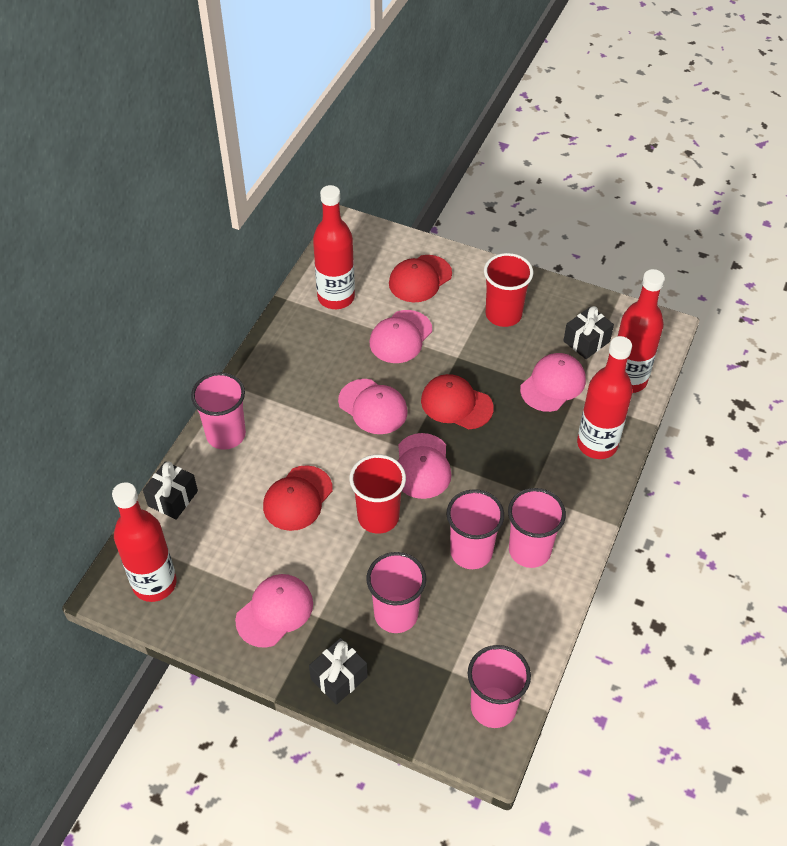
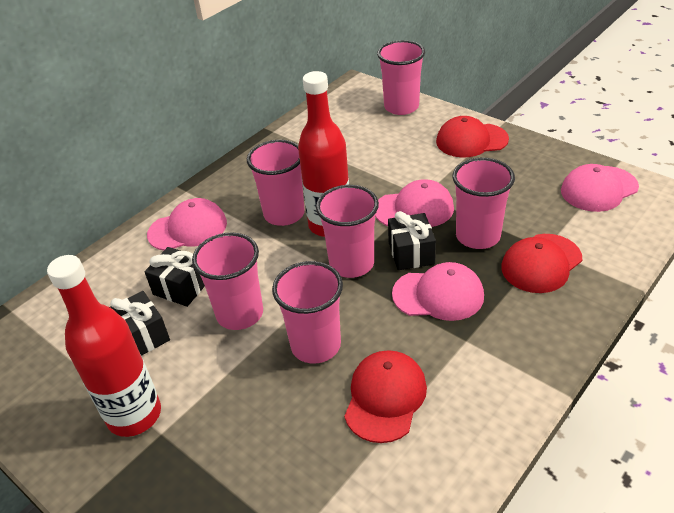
pink cap: 5 -> 4
pink cup: 5 -> 6
red bottle: 4 -> 2
red cup: 2 -> 0

